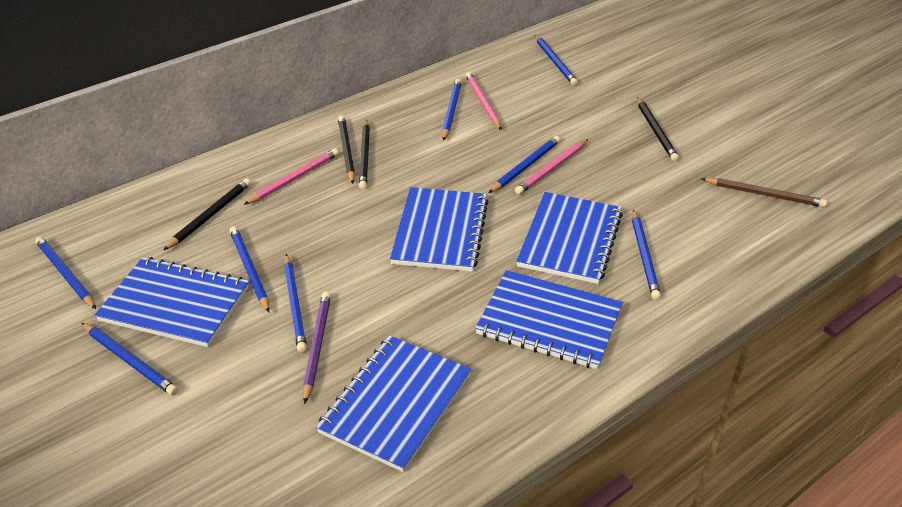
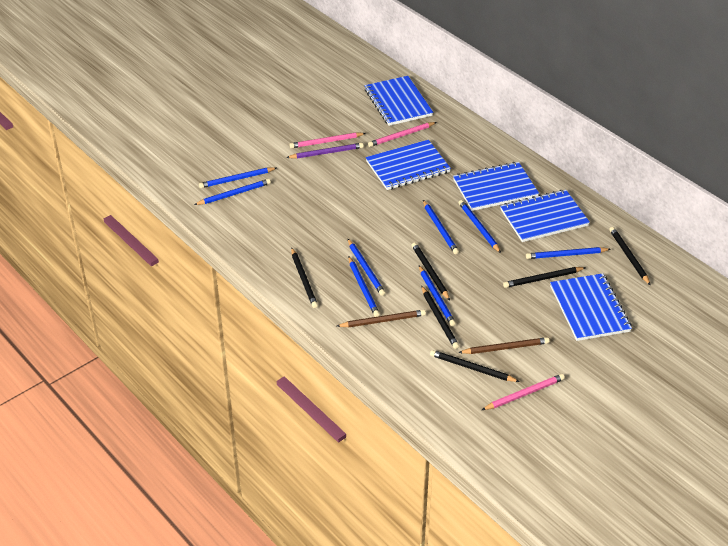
black pencil: 4 -> 6
brown pencil: 1 -> 2

